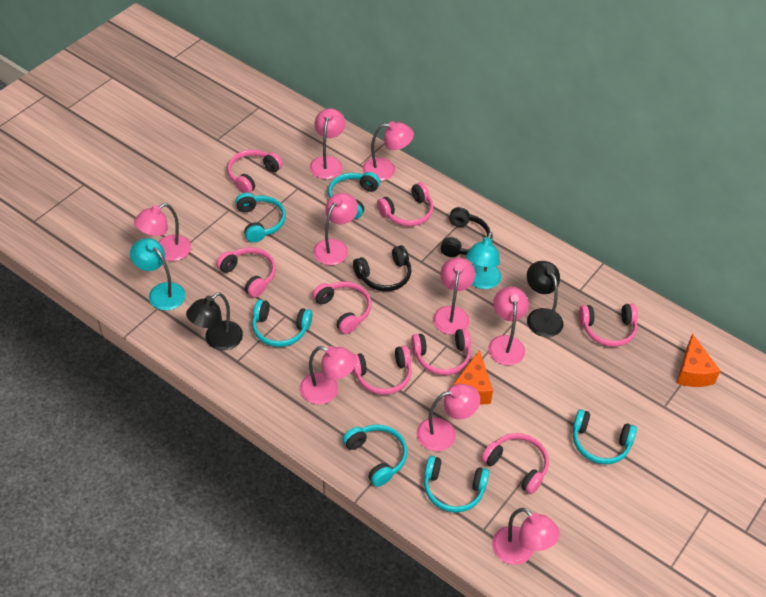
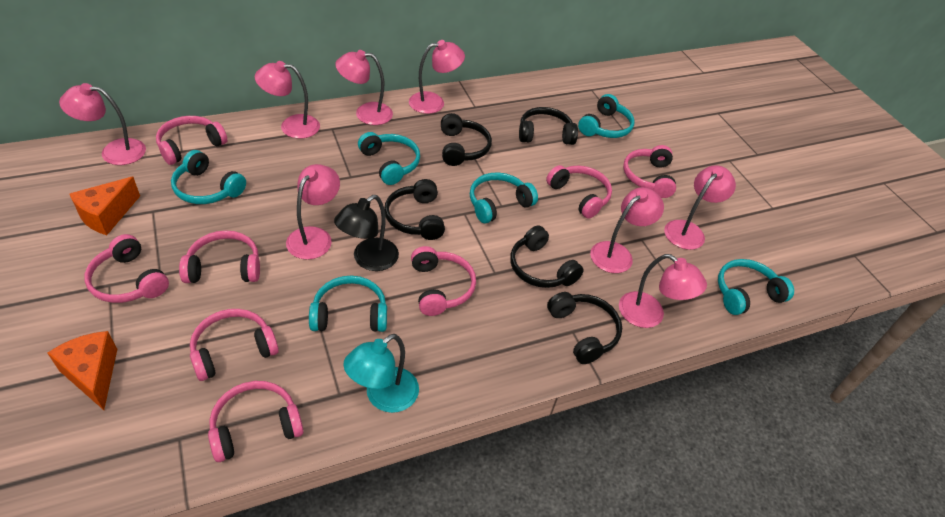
black headphones: 2 -> 5
black lamp: 2 -> 1
pink lamp: 9 -> 8
turquoise lamp: 2 -> 1

